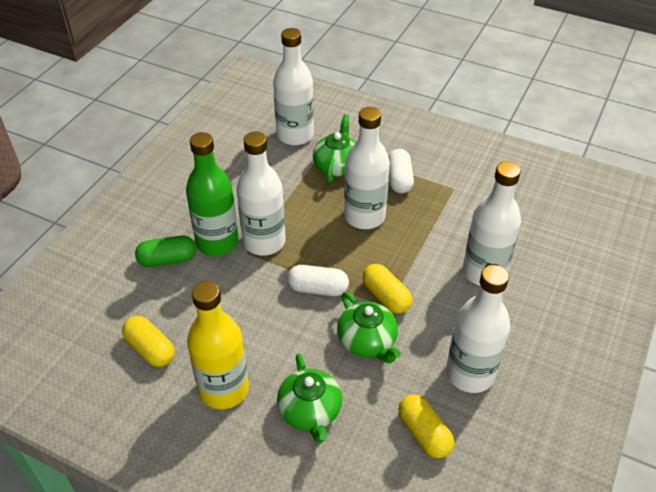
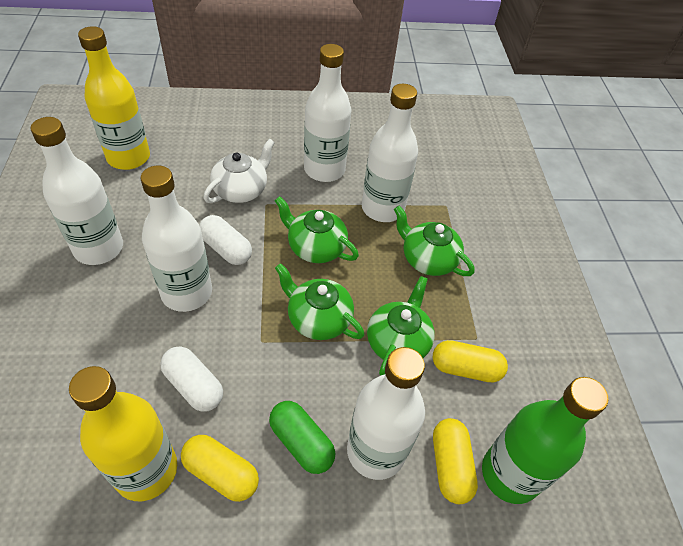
green teapot: 3 -> 4
white teapot: 0 -> 1
yellow bottle: 1 -> 2

